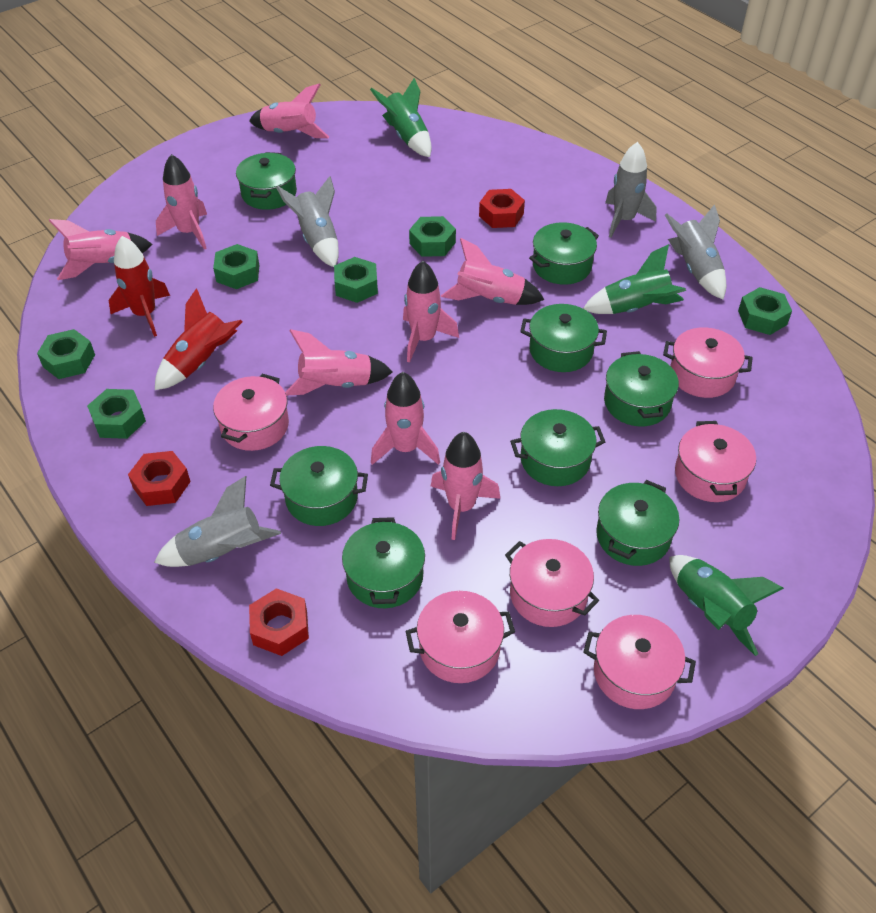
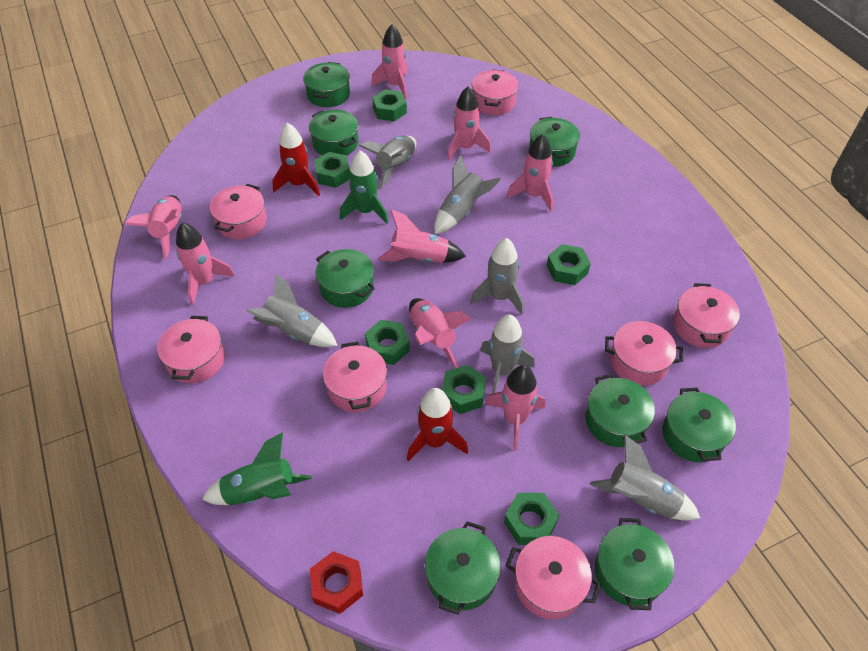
green rocket: 3 -> 2
grey rocket: 4 -> 6
pink pot: 6 -> 7
red nut: 3 -> 1

